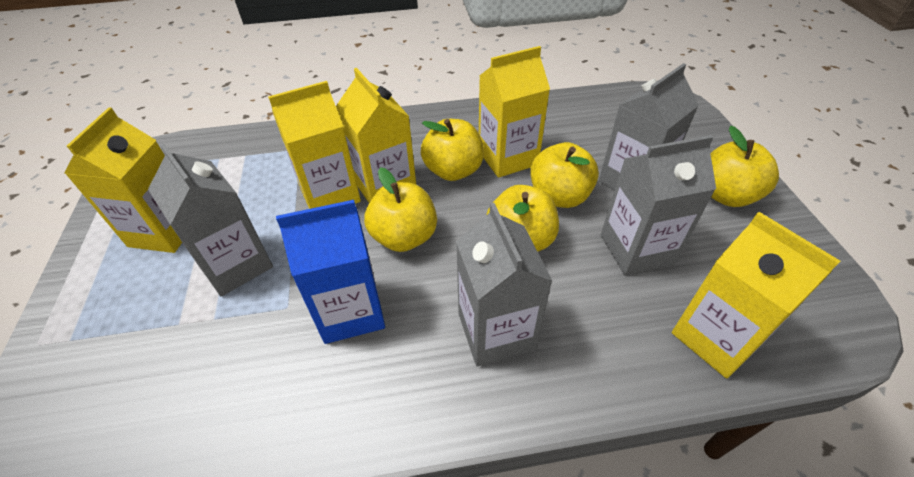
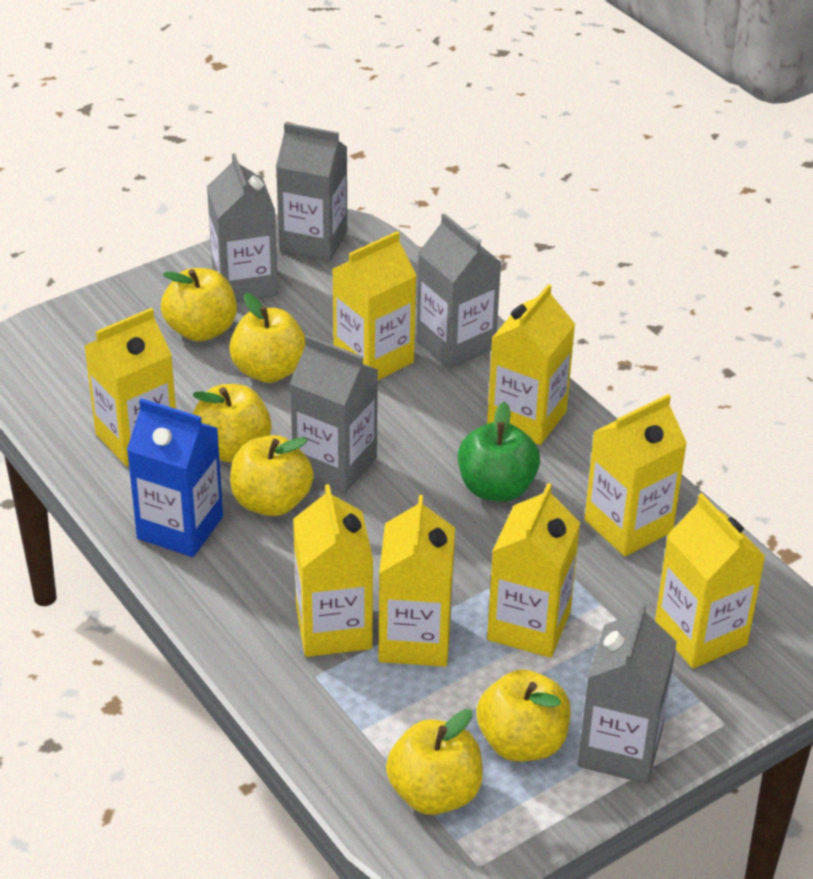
green apple: 0 -> 1
grey carton: 4 -> 5
yellow apple: 5 -> 6
yellow carton: 5 -> 8

